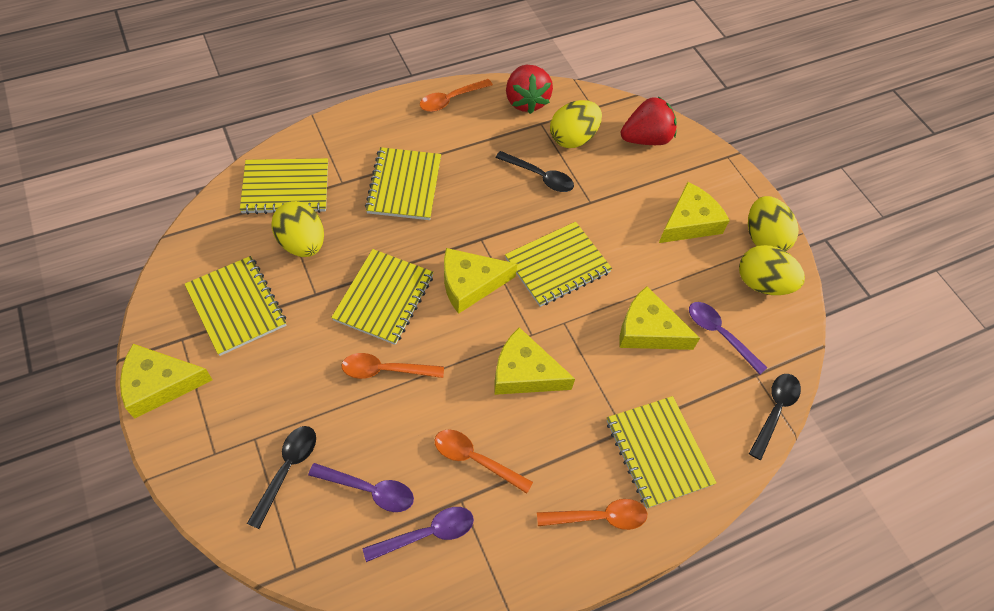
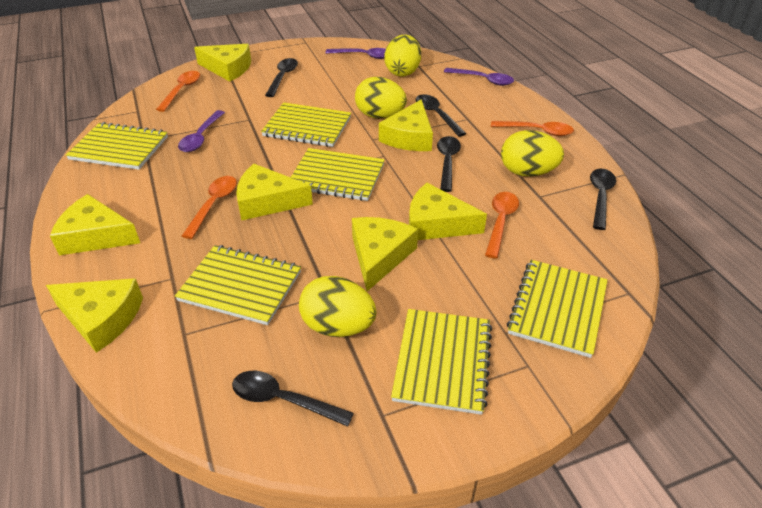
black spoon: 3 -> 5
red strawberry: 2 -> 0
yellow cheese: 5 -> 7

